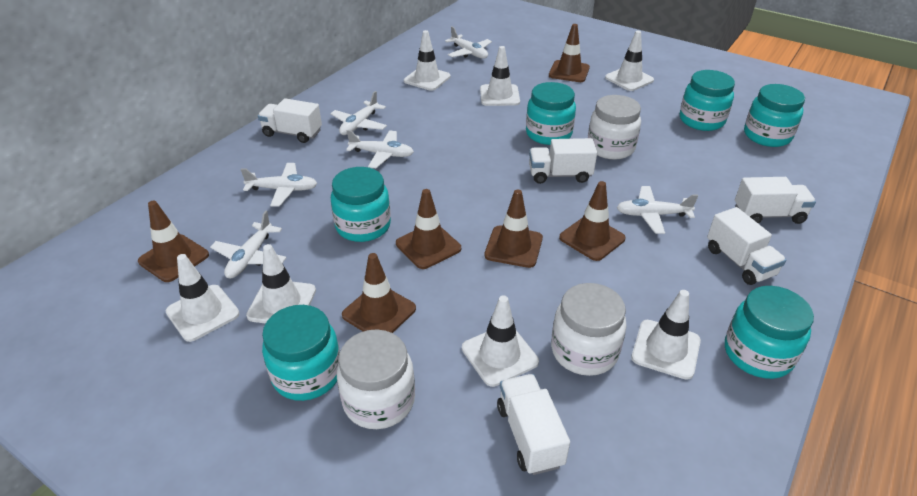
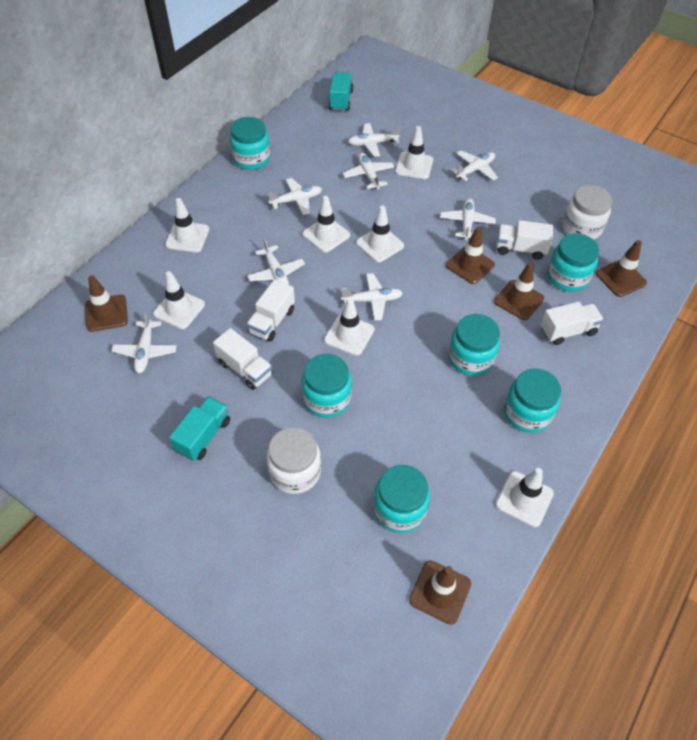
brown traffic cone: 6 -> 5
turquoise truck: 0 -> 2
white jar: 3 -> 2
white plane: 6 -> 8
white truck: 5 -> 4

